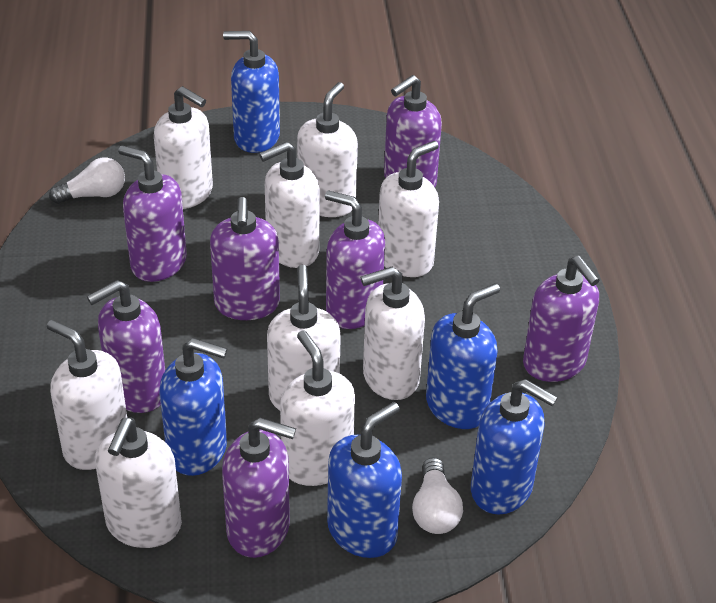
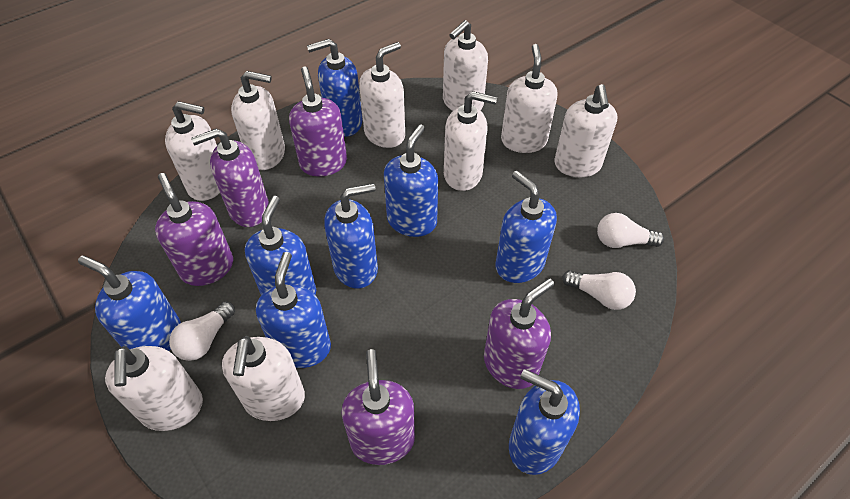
blue soap dispenser: 5 -> 8
purple soap dispenser: 7 -> 5
white light bulb: 2 -> 3

